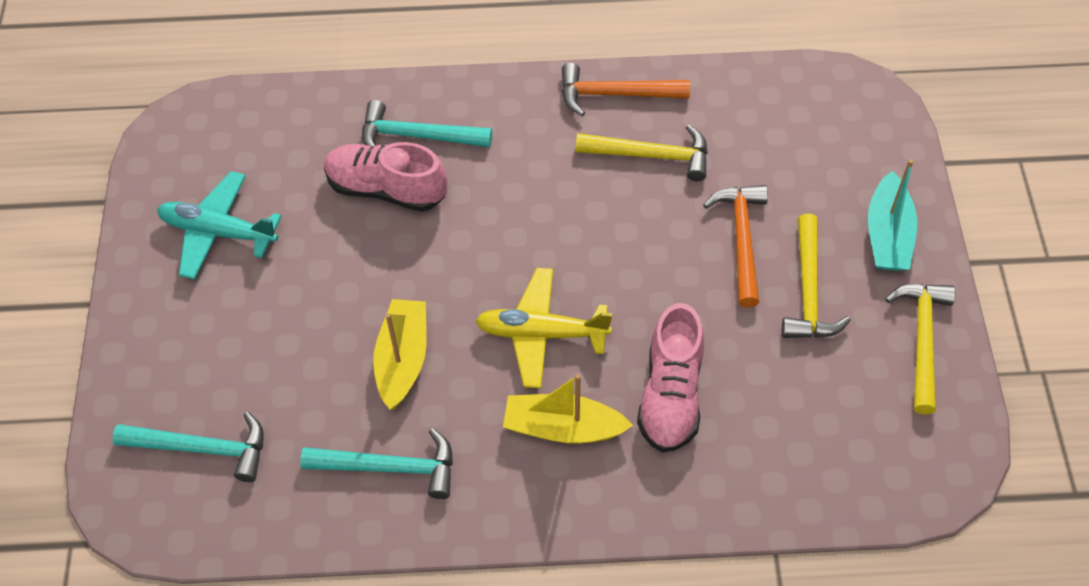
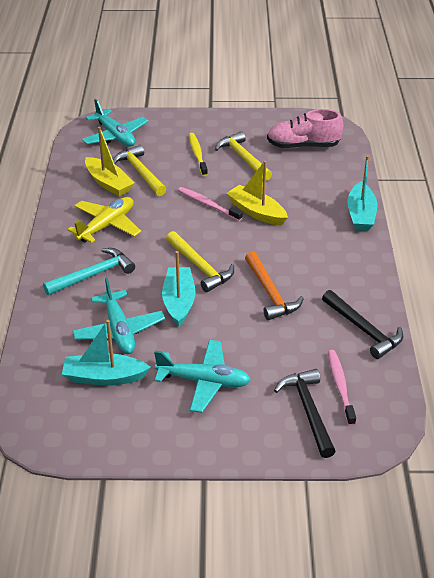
black hammer: 0 -> 2
orange hammer: 2 -> 1
pink shoe: 2 -> 1
pink toothbrush: 0 -> 2
turquoise boat: 1 -> 3
turquoise hammer: 3 -> 1
turquoise plane: 1 -> 3
yellow toothbrush: 0 -> 1

